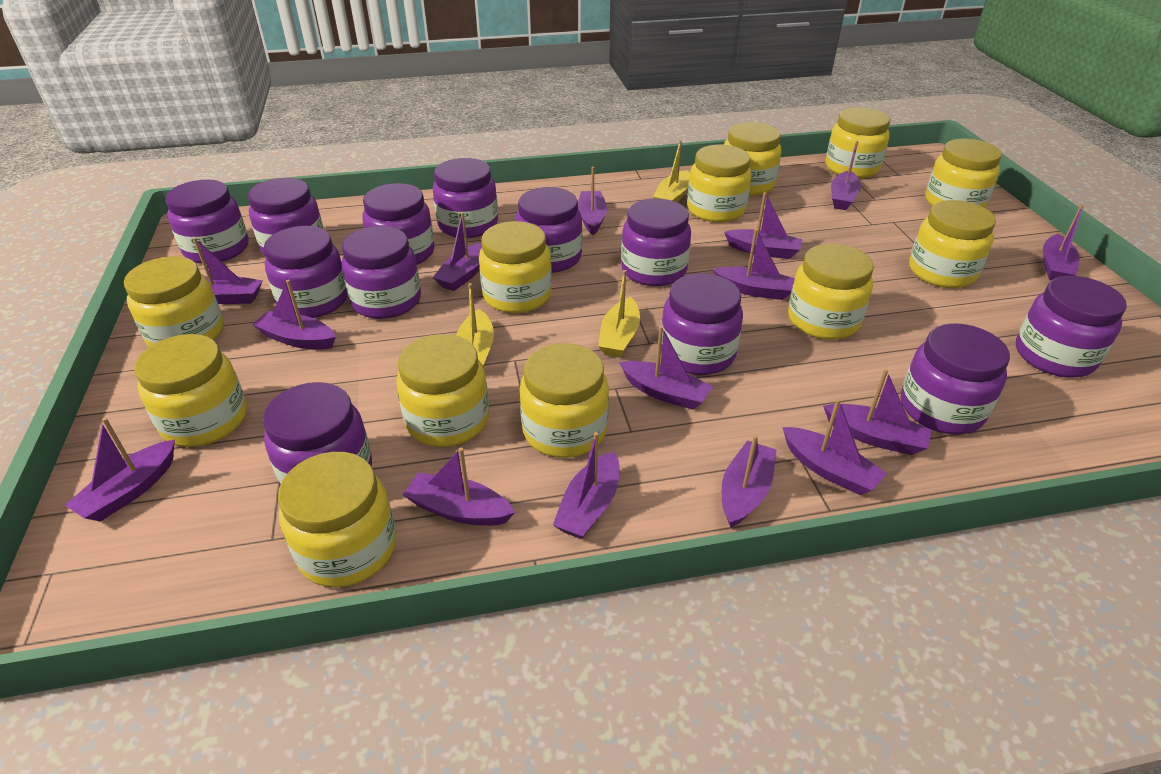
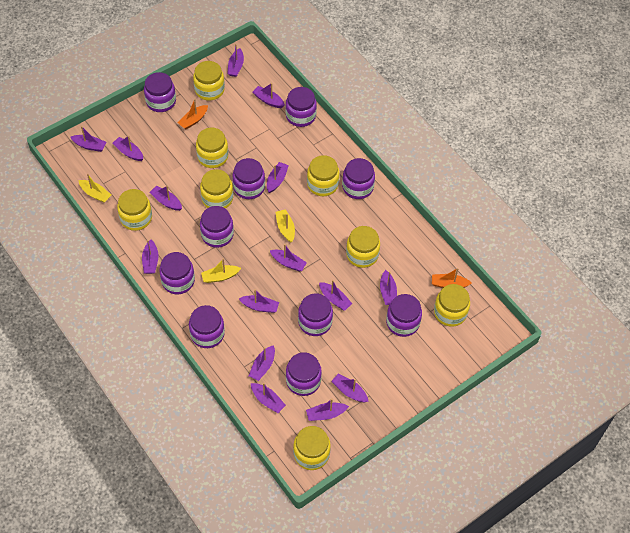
orange boat: 0 -> 2
purple jar: 12 -> 10
yellow jar: 12 -> 8

